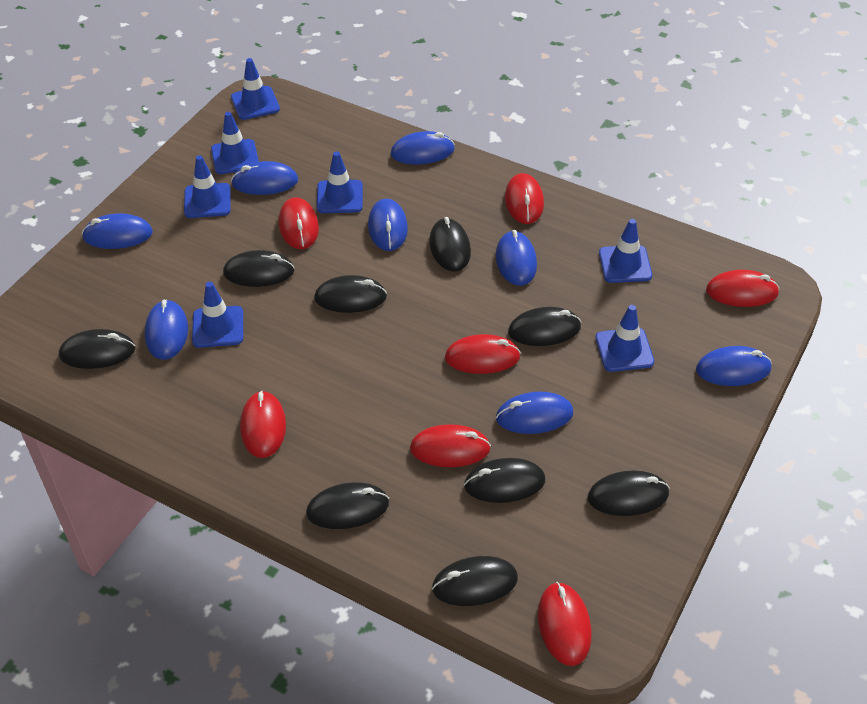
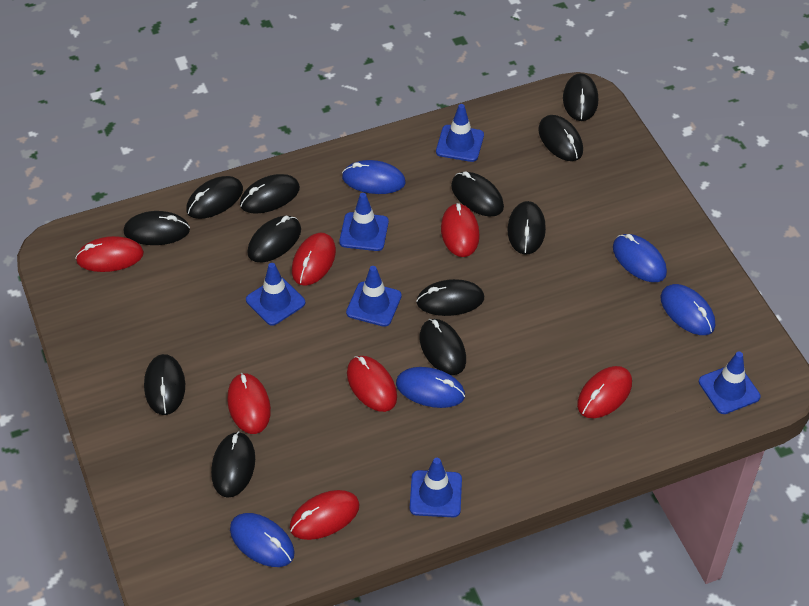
black mouse: 9 -> 12
blue mouse: 8 -> 5
blue traffic cone: 7 -> 6

